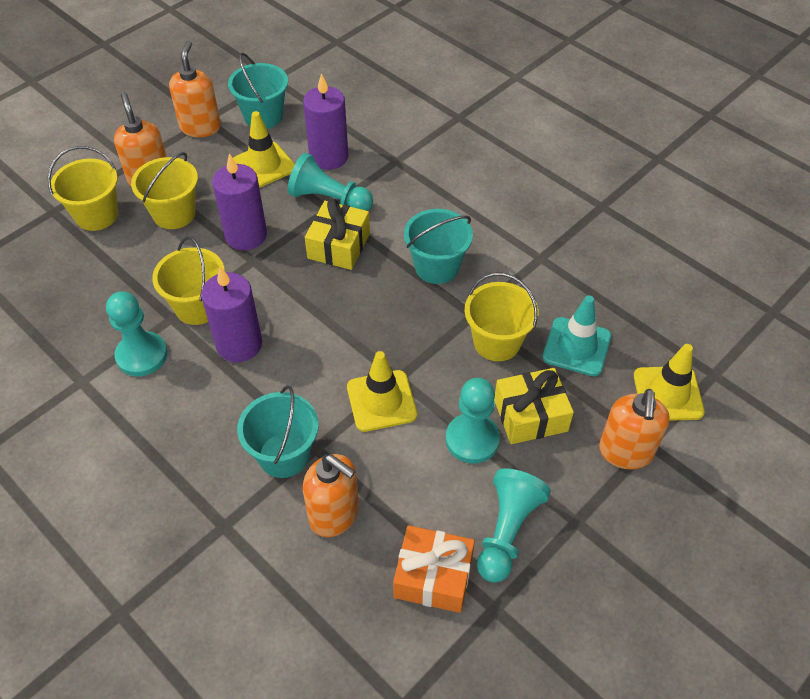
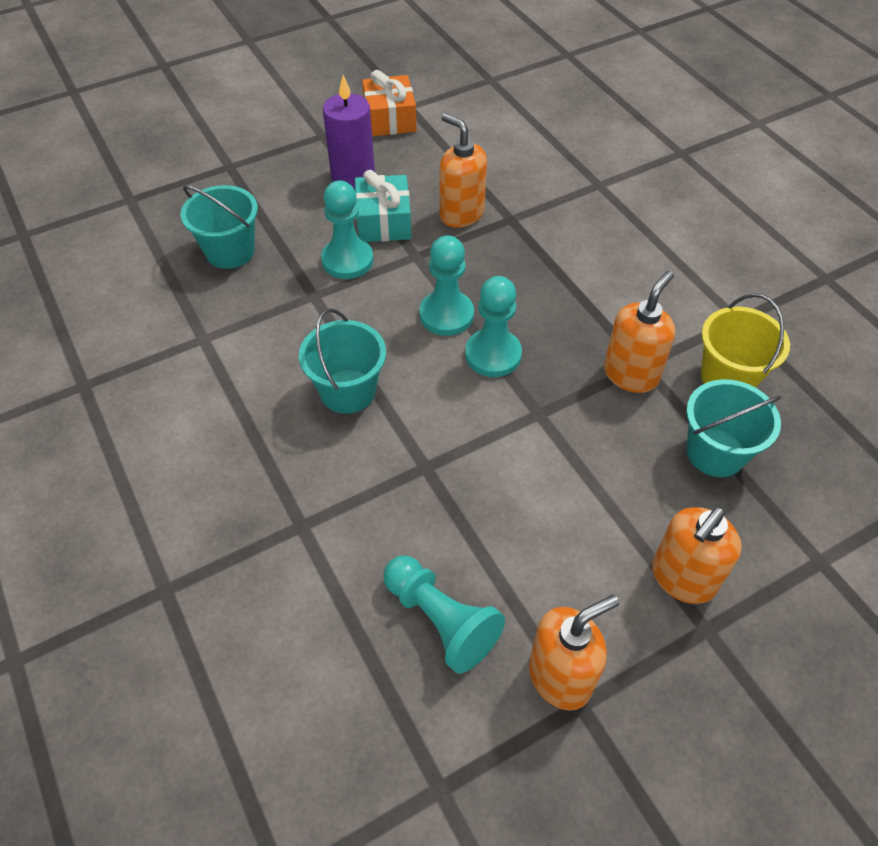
purple candle: 3 -> 1
turquoise gift: 0 -> 1
turquoise traffic cone: 1 -> 0
yellow bucket: 4 -> 1
yellow gift: 2 -> 0
yellow traffic cone: 3 -> 0

